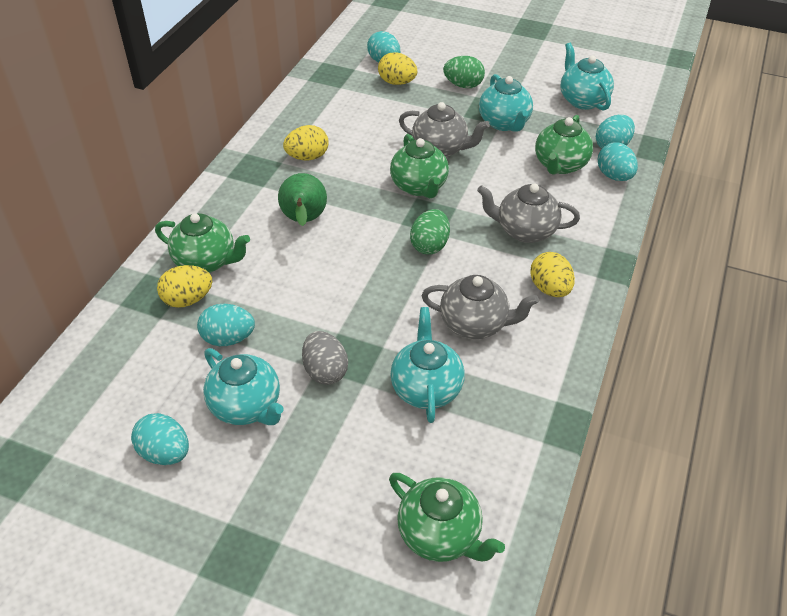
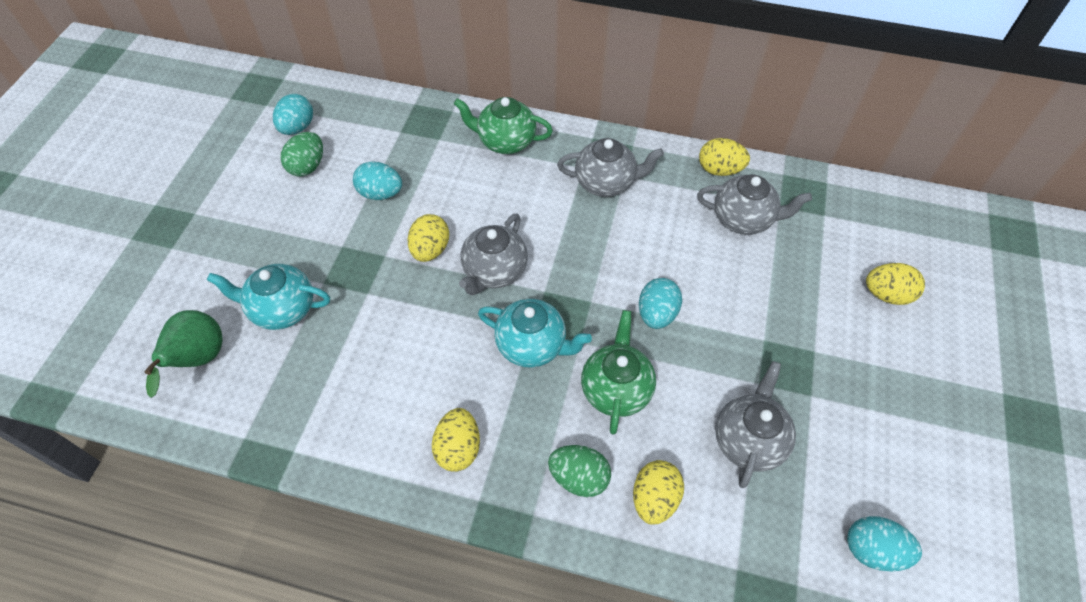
green teapot: 4 -> 2
grey egg: 1 -> 0
grey teapot: 3 -> 4
turquoise egg: 5 -> 4
turquoise teapot: 4 -> 2
yellow egg: 4 -> 5

